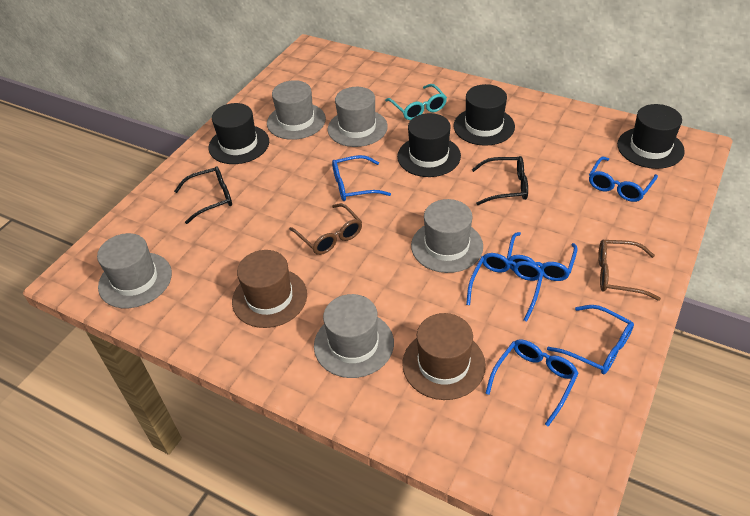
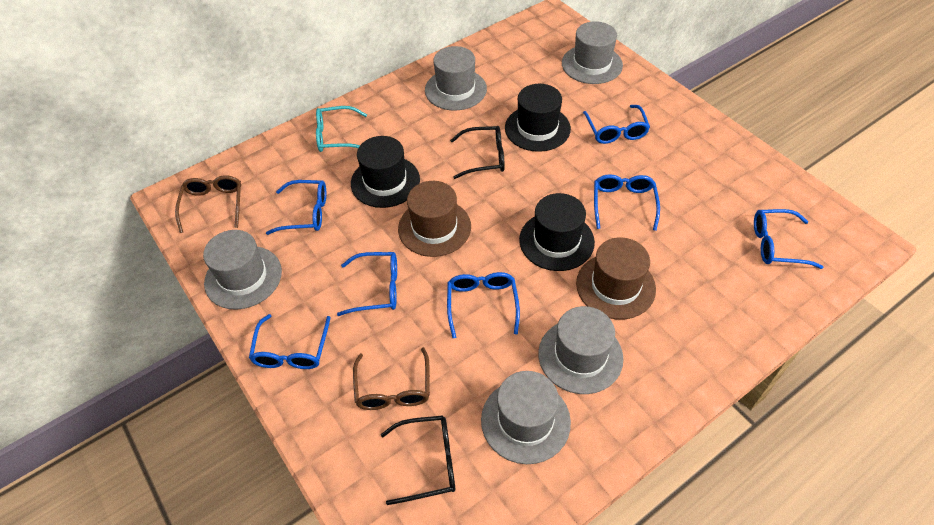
black hat: 4 -> 3
blue glasses: 6 -> 7

